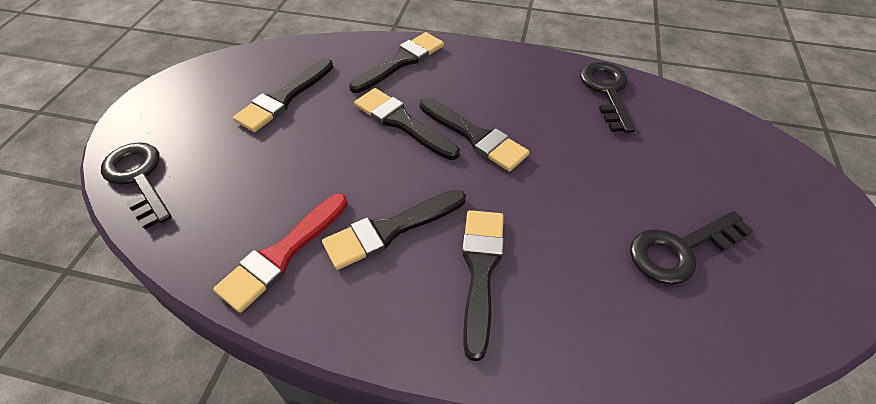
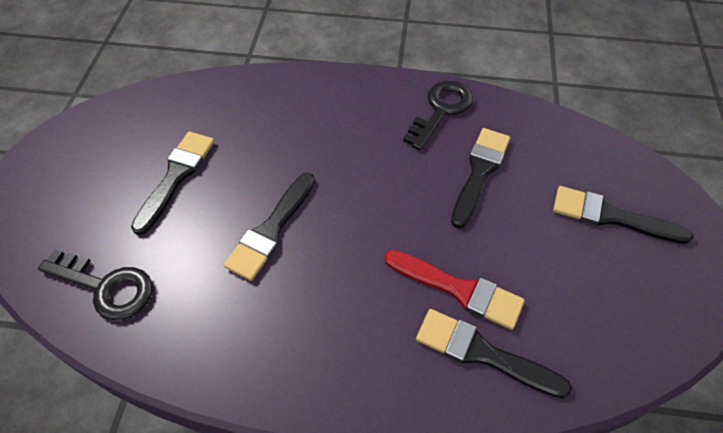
black brush: 6 -> 5
black key: 3 -> 2

